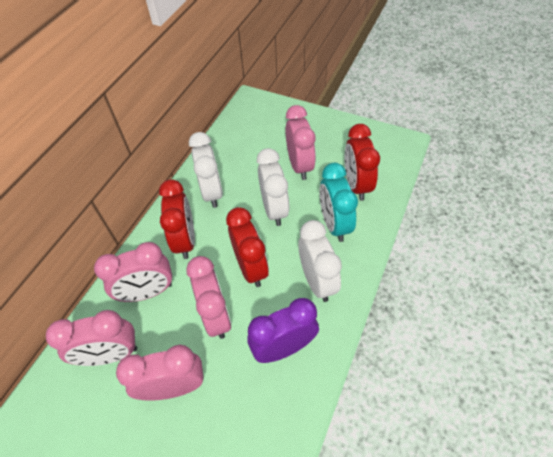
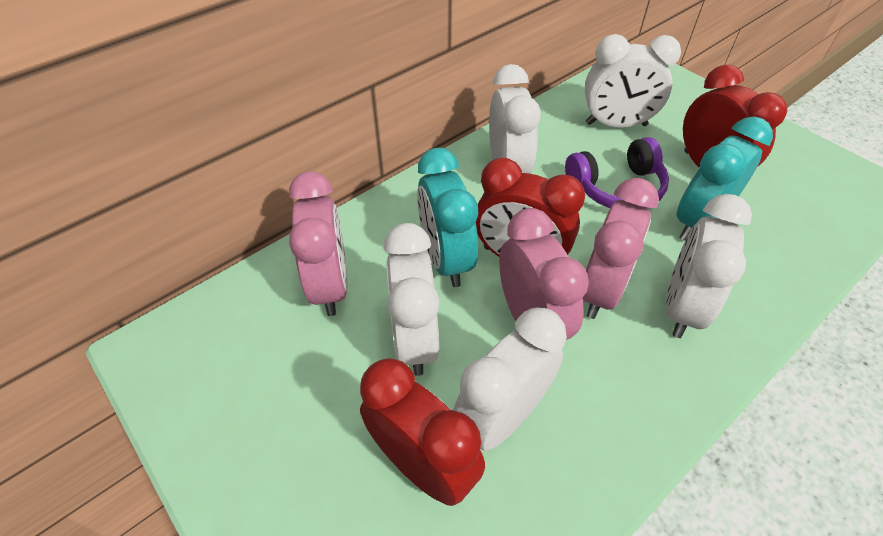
pink clock: 5 -> 3
purple clock: 1 -> 0
purple headphones: 0 -> 1
turquoise clock: 1 -> 2
white clock: 3 -> 5

